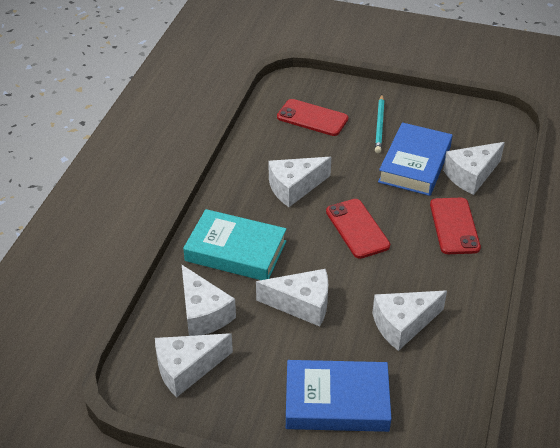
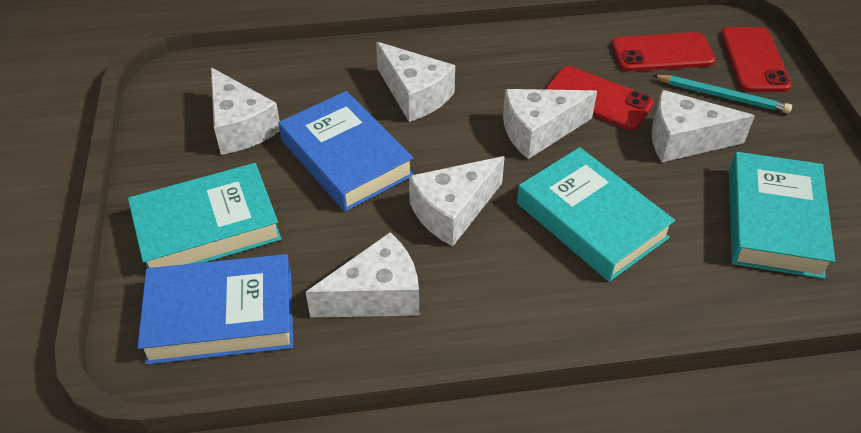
turquoise book: 1 -> 3

